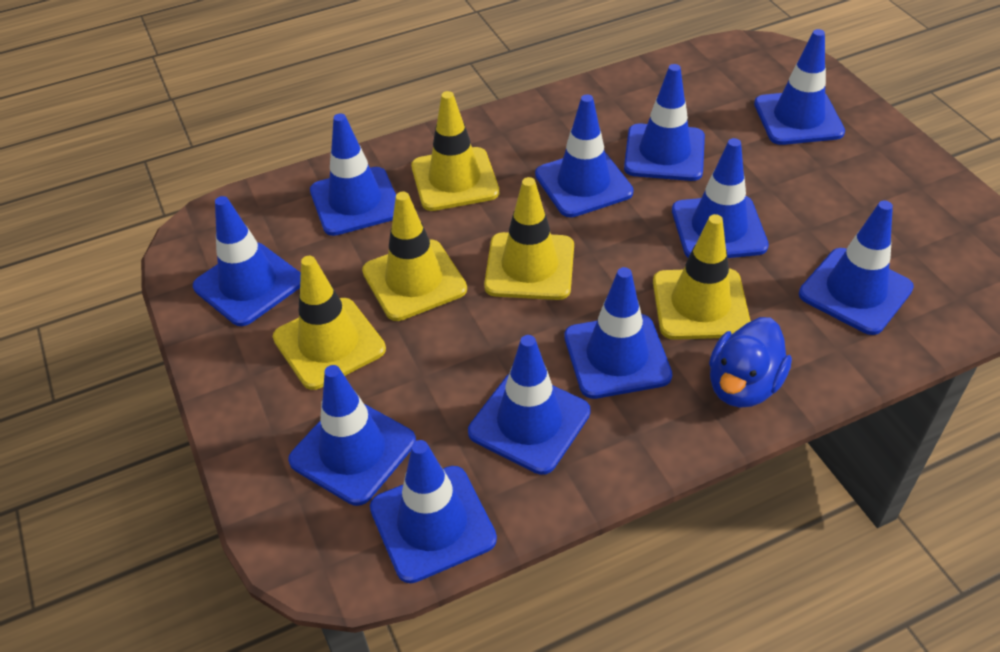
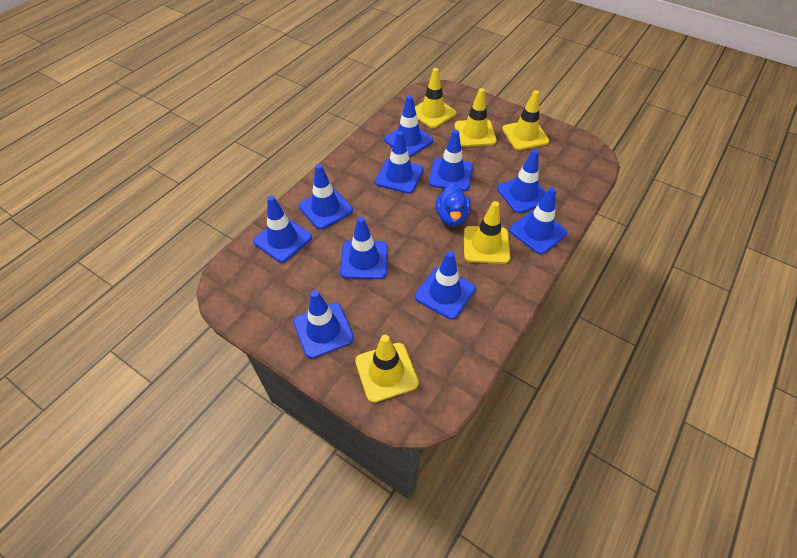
blue traffic cone: 11 -> 10

